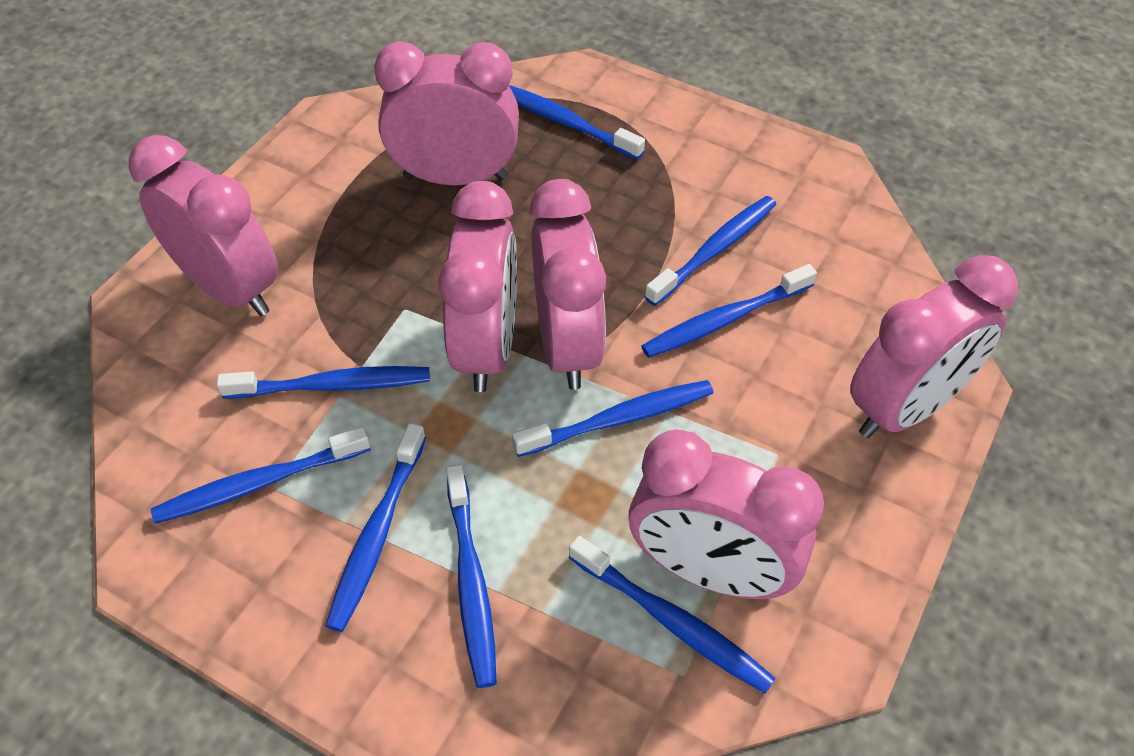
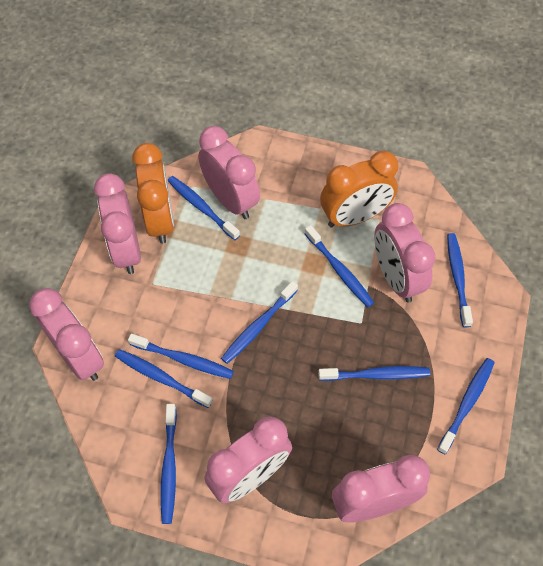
orange clock: 0 -> 2

